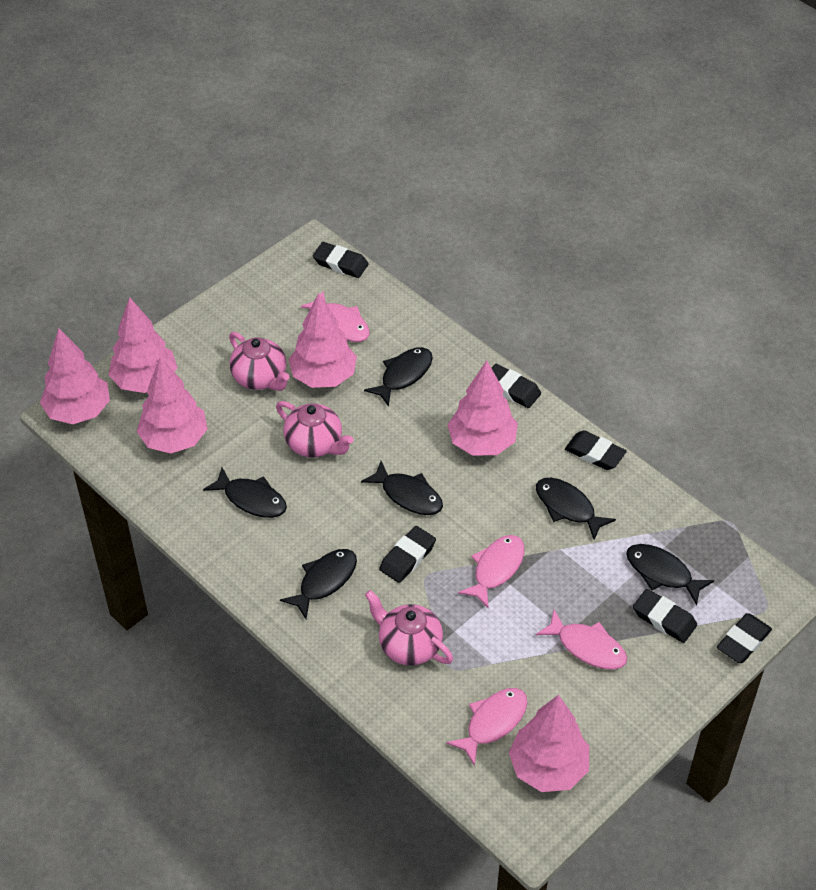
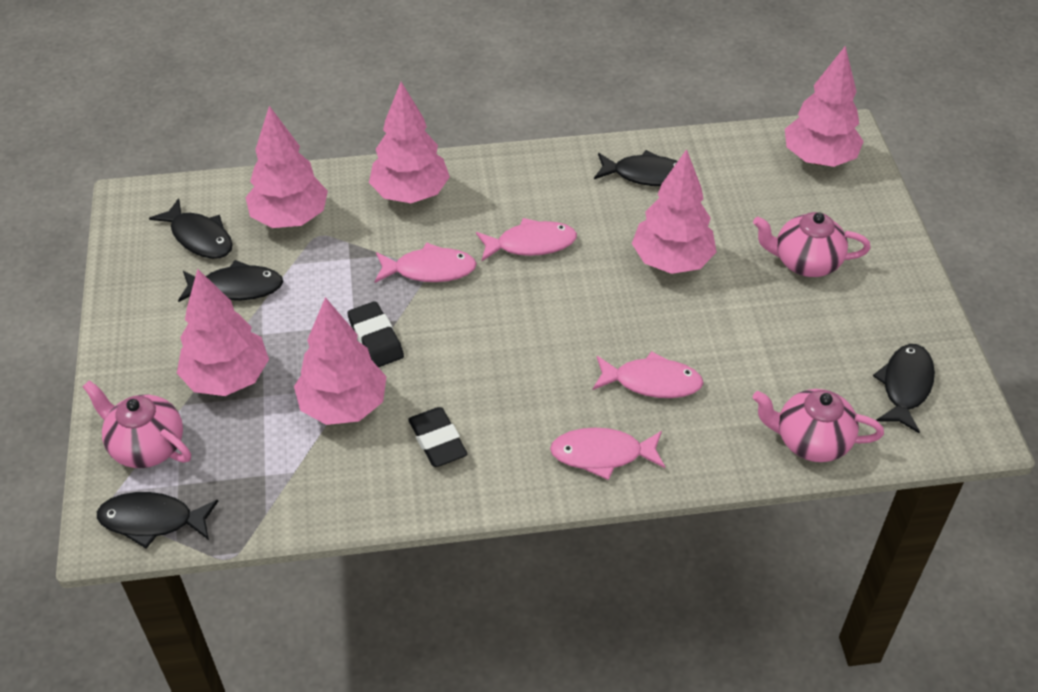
black eraser: 6 -> 2
black fish: 6 -> 5

